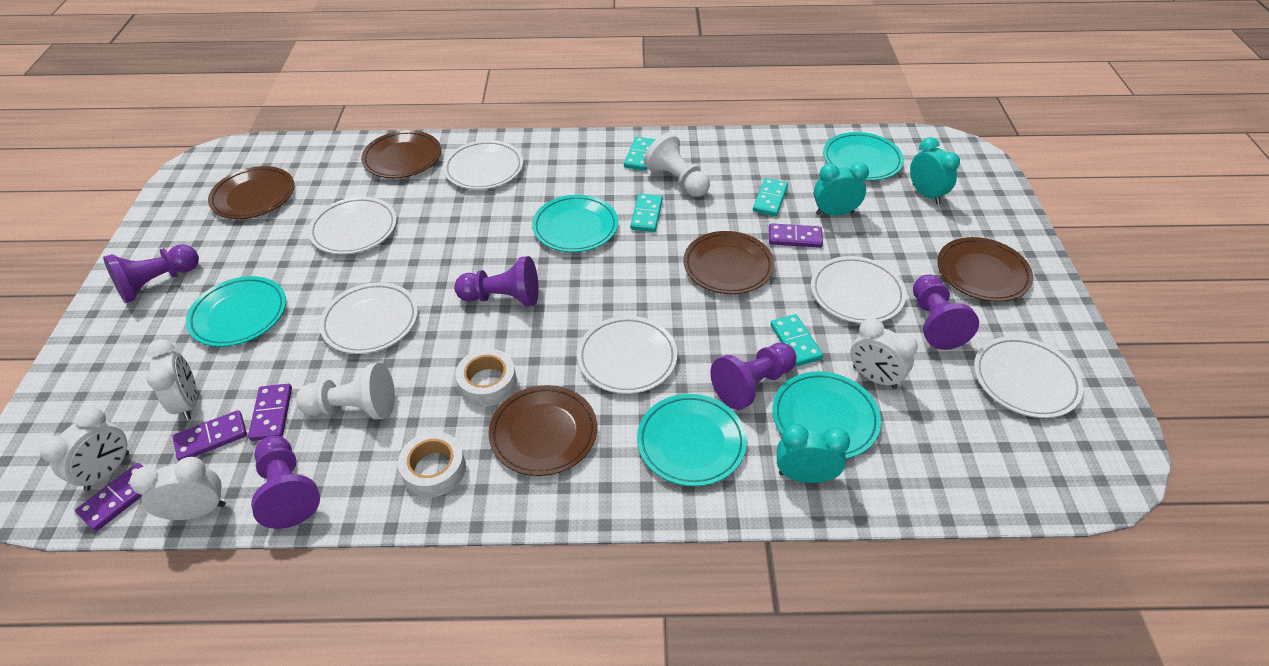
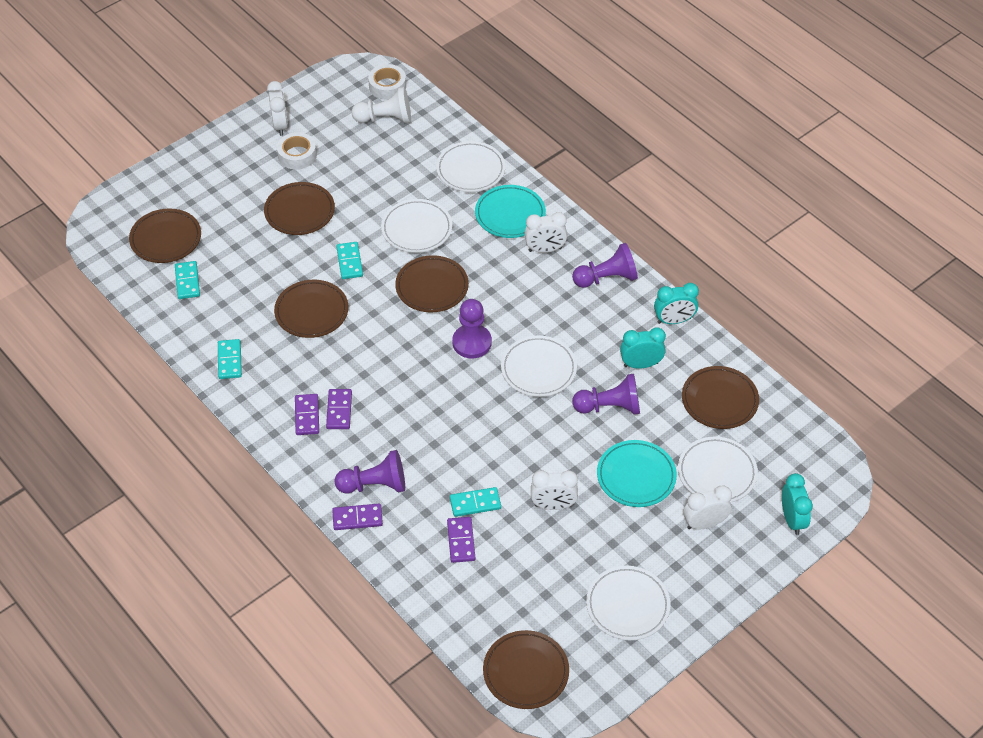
brown plate: 5 -> 6
purple pawn: 5 -> 4
turquoise plate: 5 -> 2
white pawn: 2 -> 1
white plate: 6 -> 5

